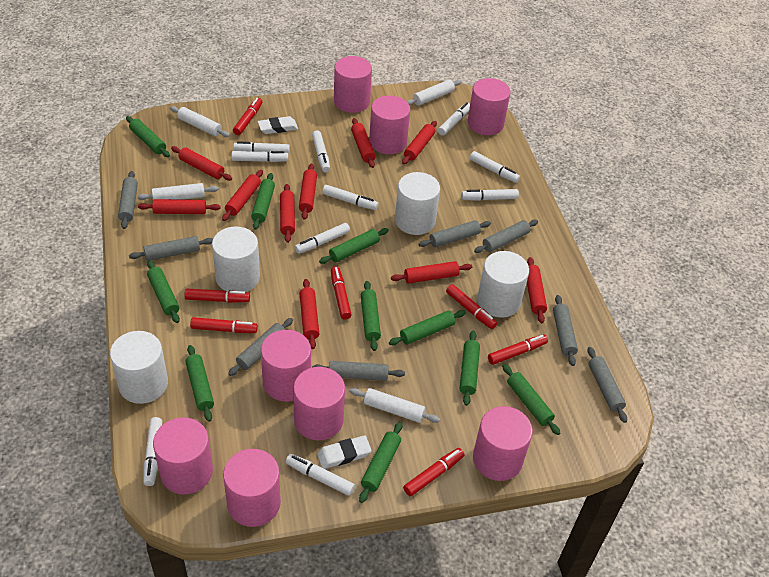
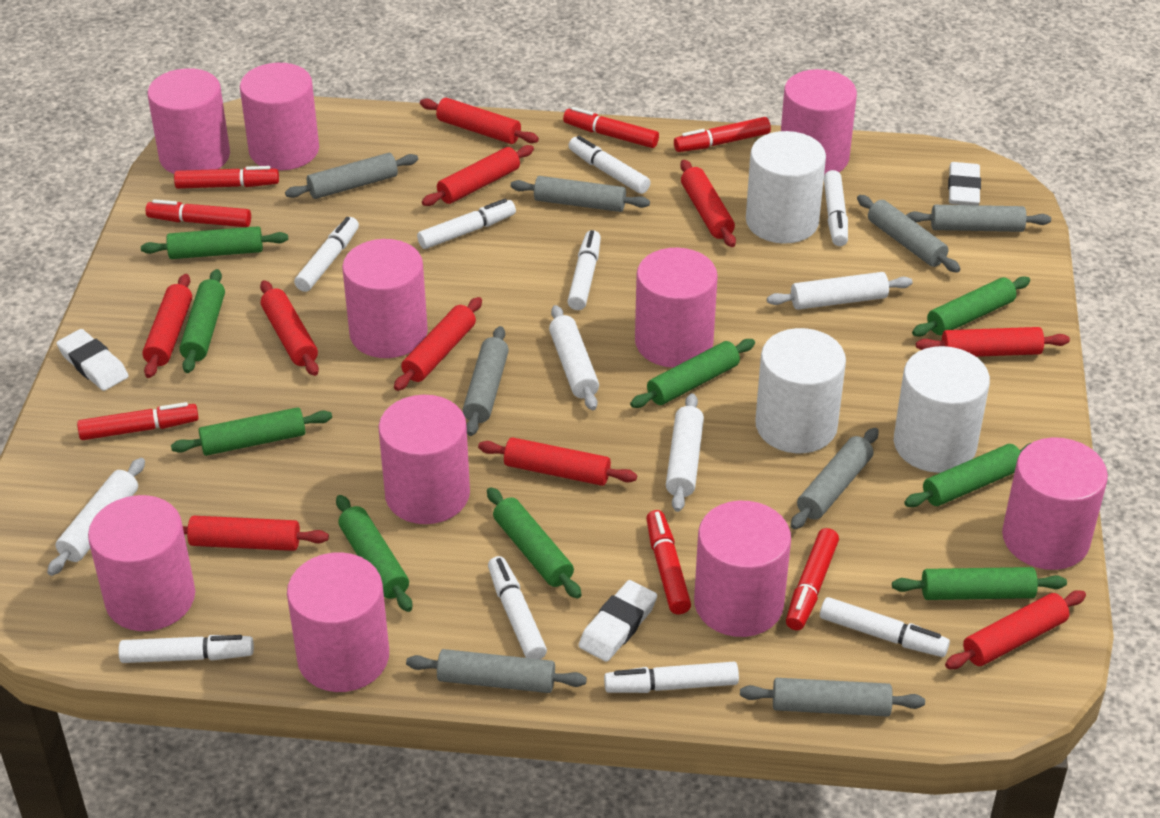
green rolling pin: 10 -> 9
pink cylinder: 8 -> 10
white cylinder: 4 -> 3
white eraser: 2 -> 3
white marker: 10 -> 9

